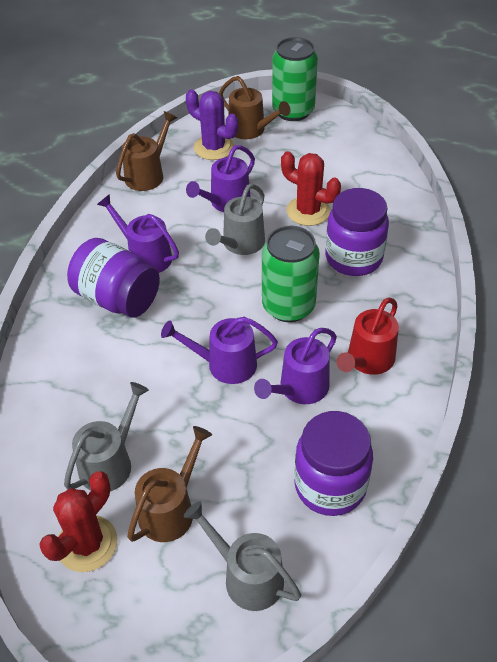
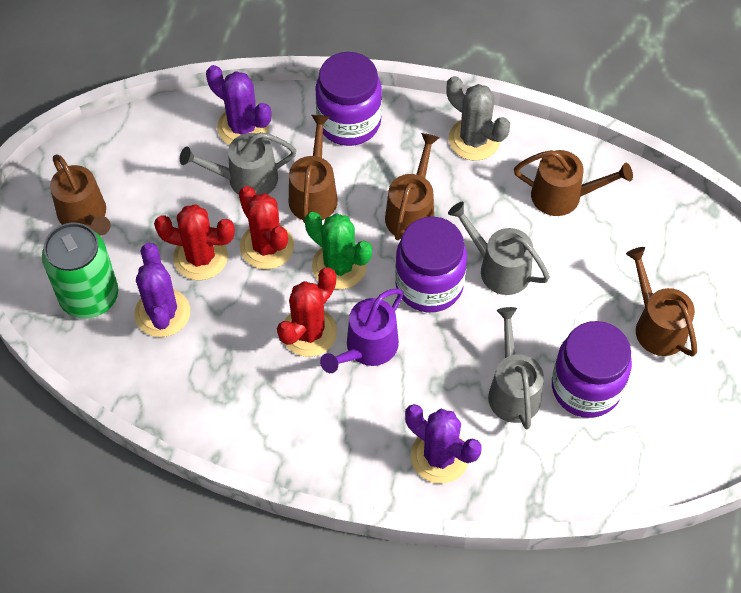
brown watering can: 3 -> 5
green cactus: 0 -> 1
green can: 2 -> 1
grey cactus: 0 -> 1
purple cactus: 1 -> 3
purple watering can: 4 -> 1
red cactus: 2 -> 3
red watering can: 1 -> 0

